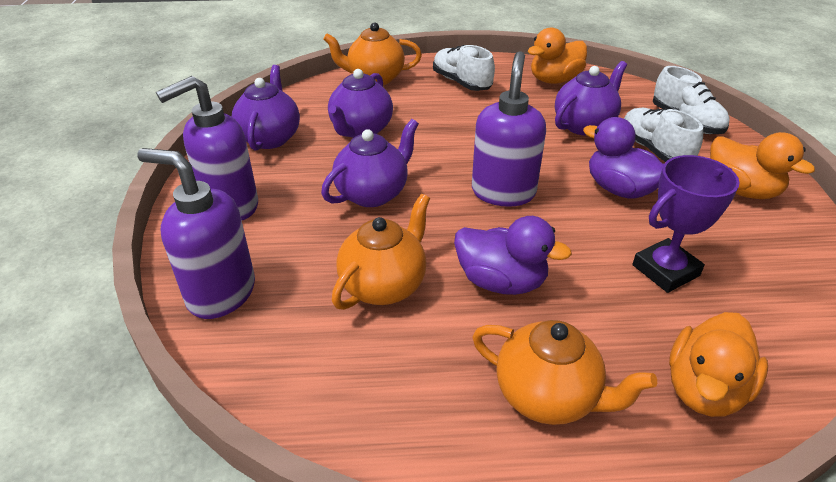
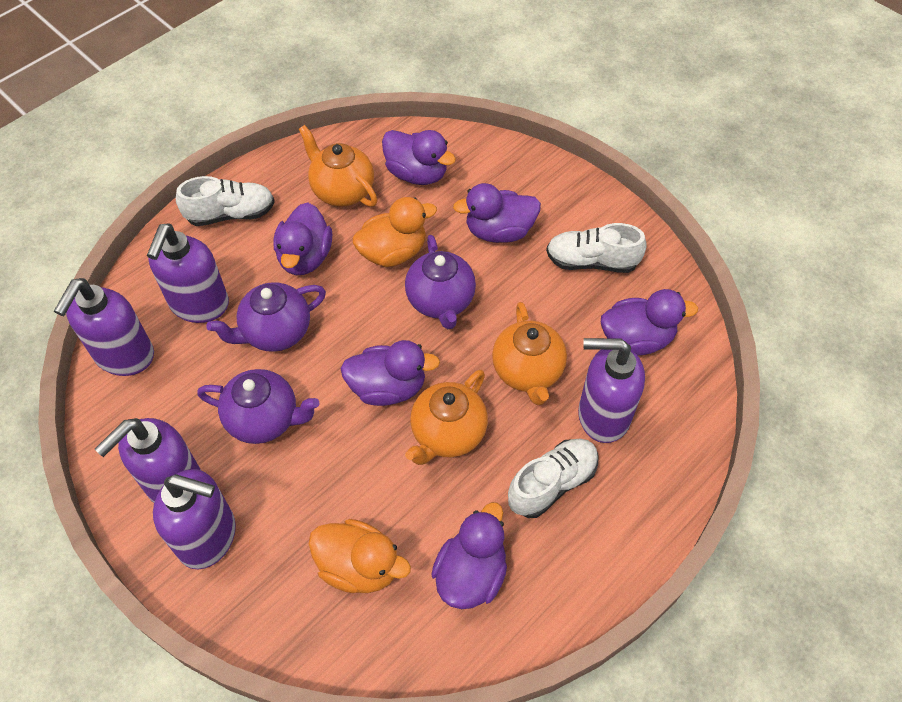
orange duck: 3 -> 2
purple duck: 2 -> 6
purple soap dispenser: 3 -> 5
purple teapot: 4 -> 3
purple trophy: 1 -> 0

